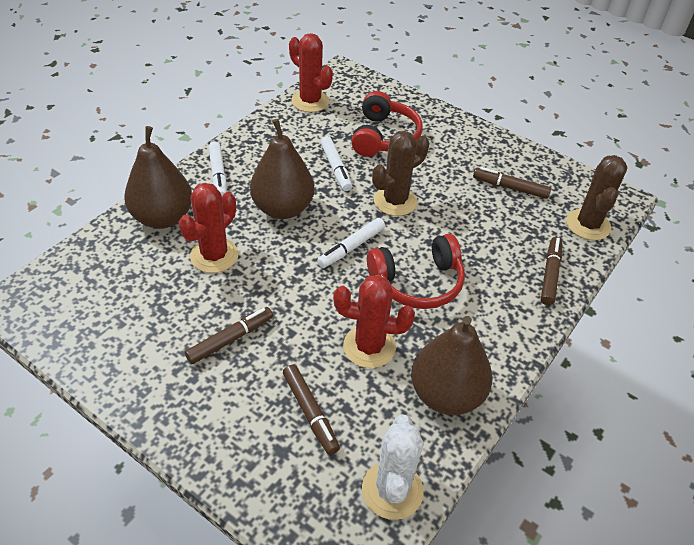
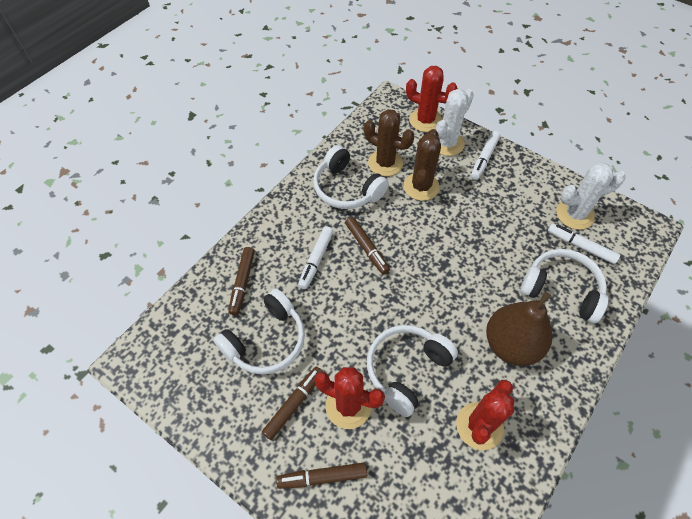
brown pear: 3 -> 1
red headphones: 2 -> 0
white cactus: 1 -> 2
white headphones: 0 -> 4

